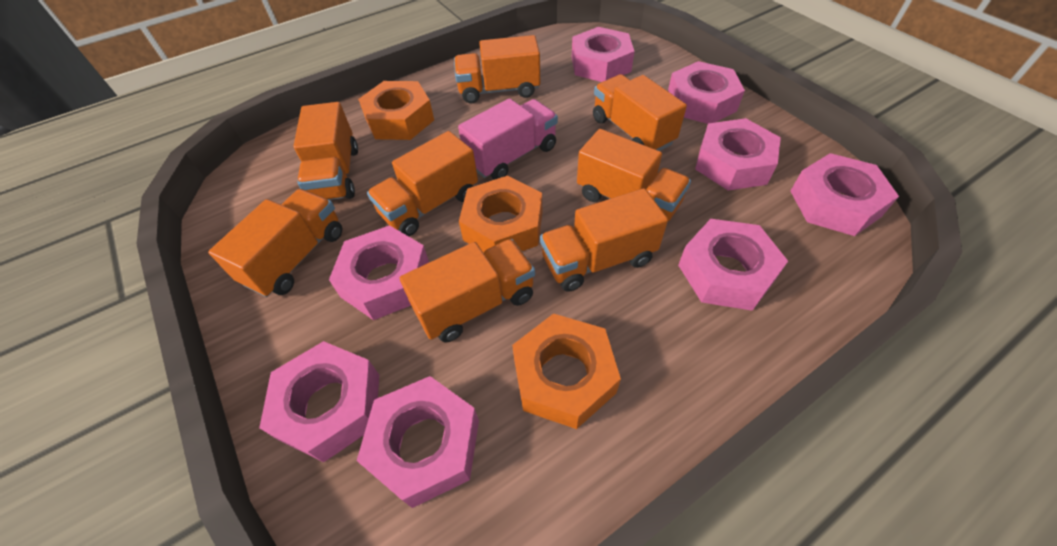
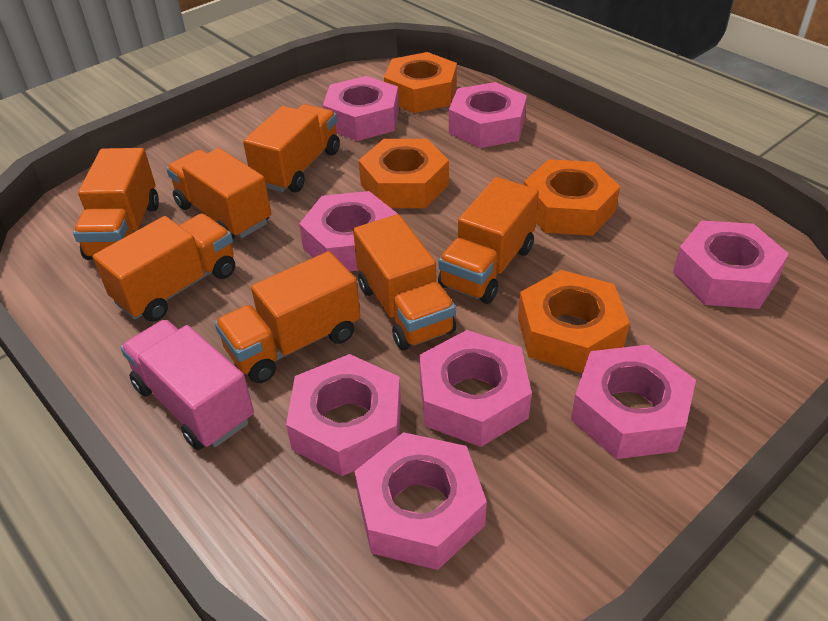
orange nut: 3 -> 4
orange truck: 8 -> 7

